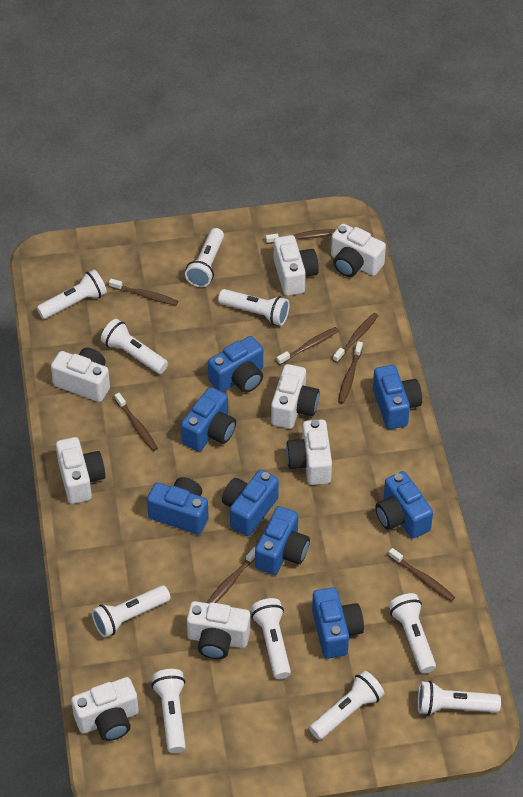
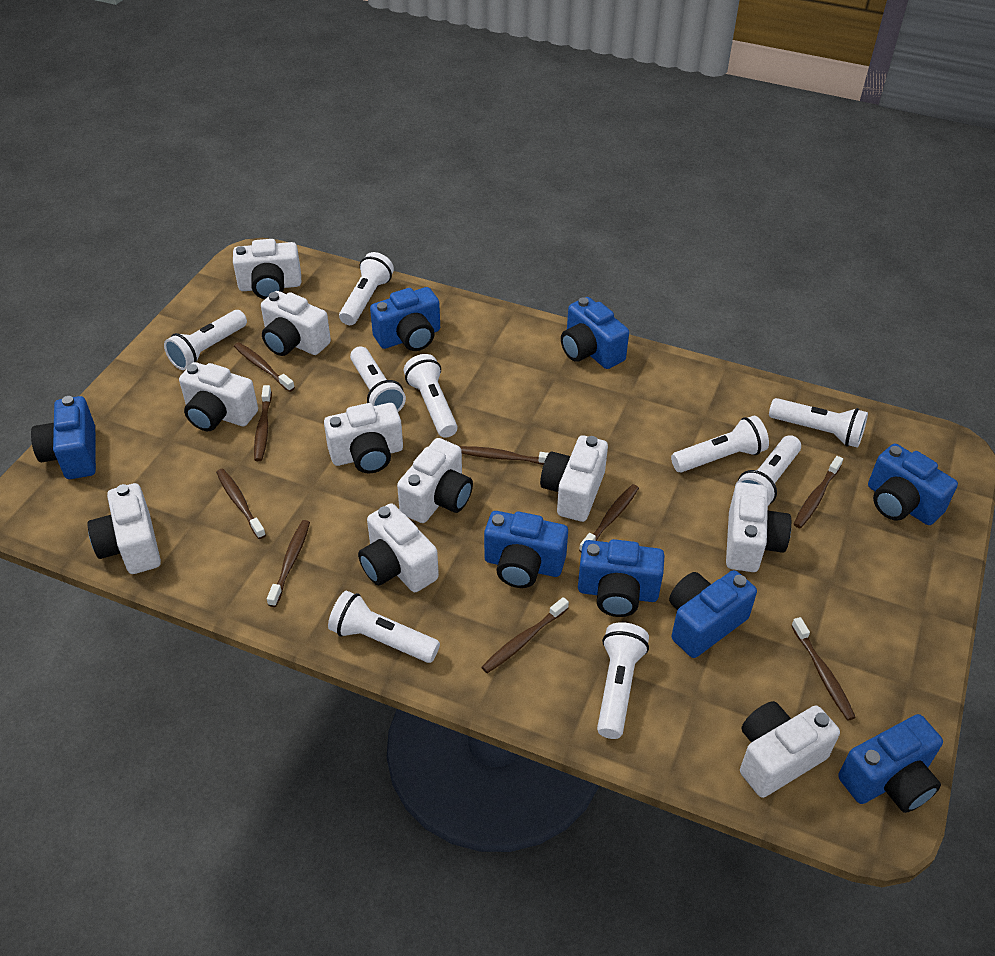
brown toothbrush: 8 -> 9
white camera: 8 -> 10
white flashlight: 10 -> 9

